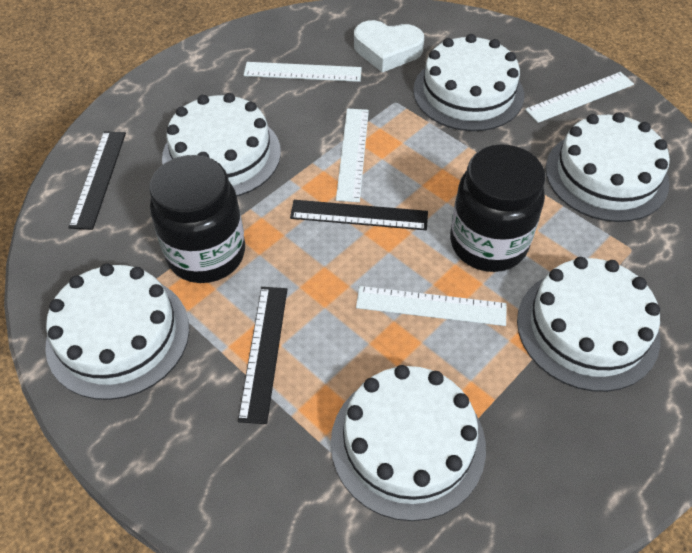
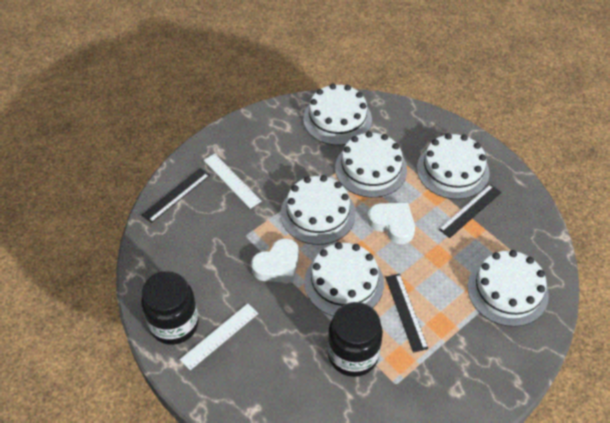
white heart: 1 -> 2
white ruler: 4 -> 2

